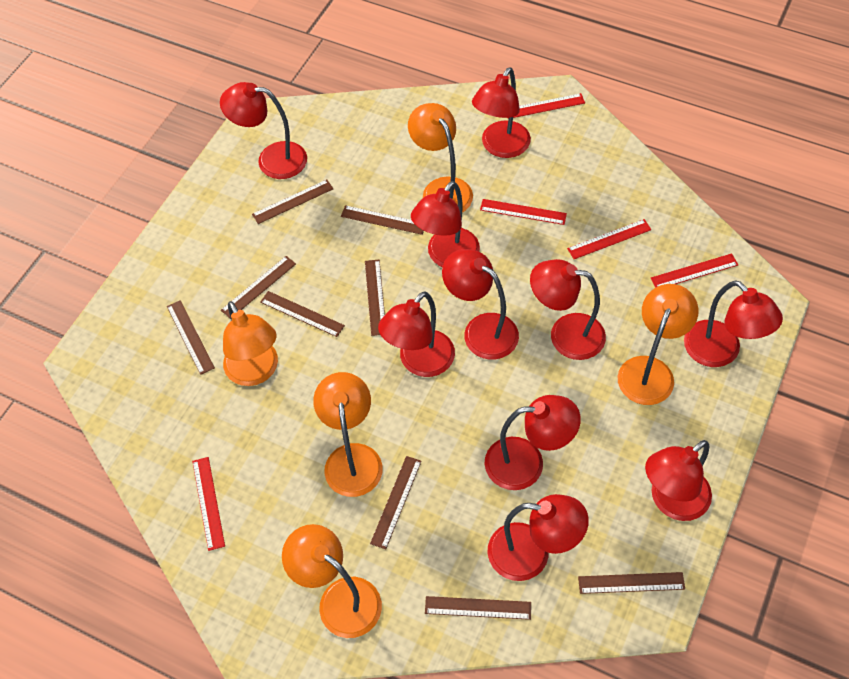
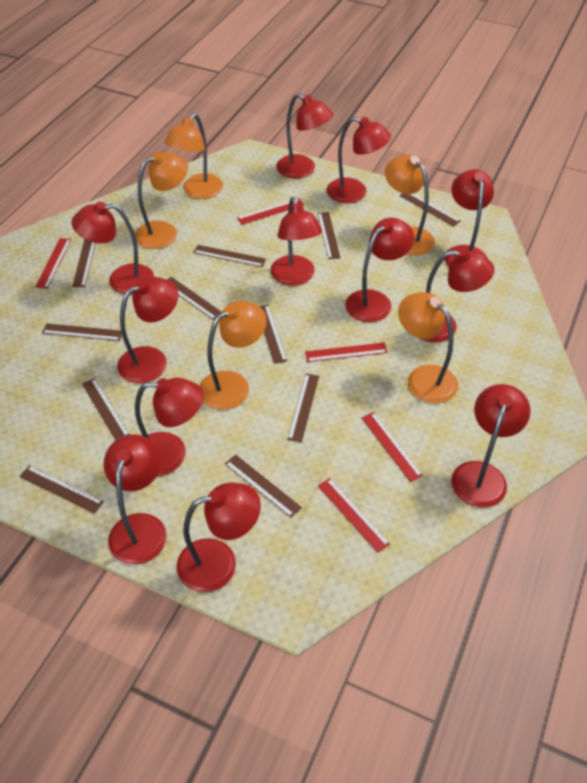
brown ruler: 9 -> 11
red lamp: 10 -> 12

